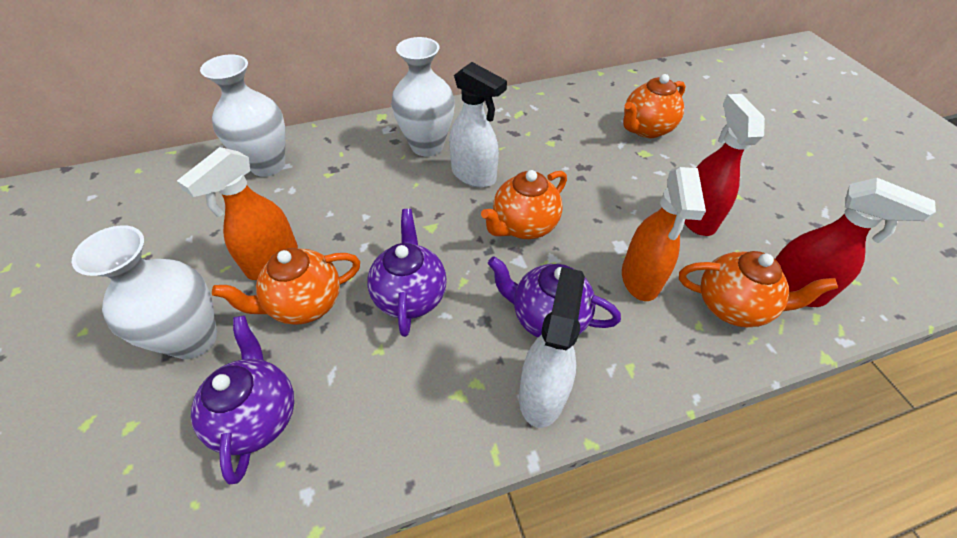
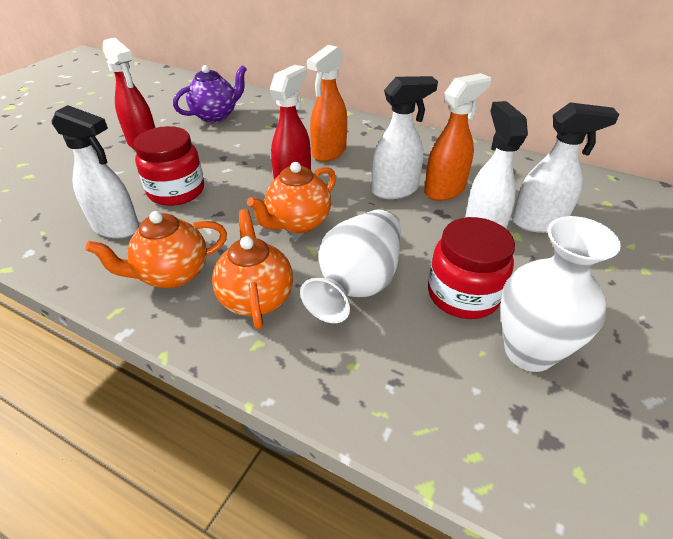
orange teapot: 4 -> 3
purple teapot: 3 -> 1
red jar: 0 -> 2
white spray bottle: 2 -> 4
white vase: 3 -> 2

